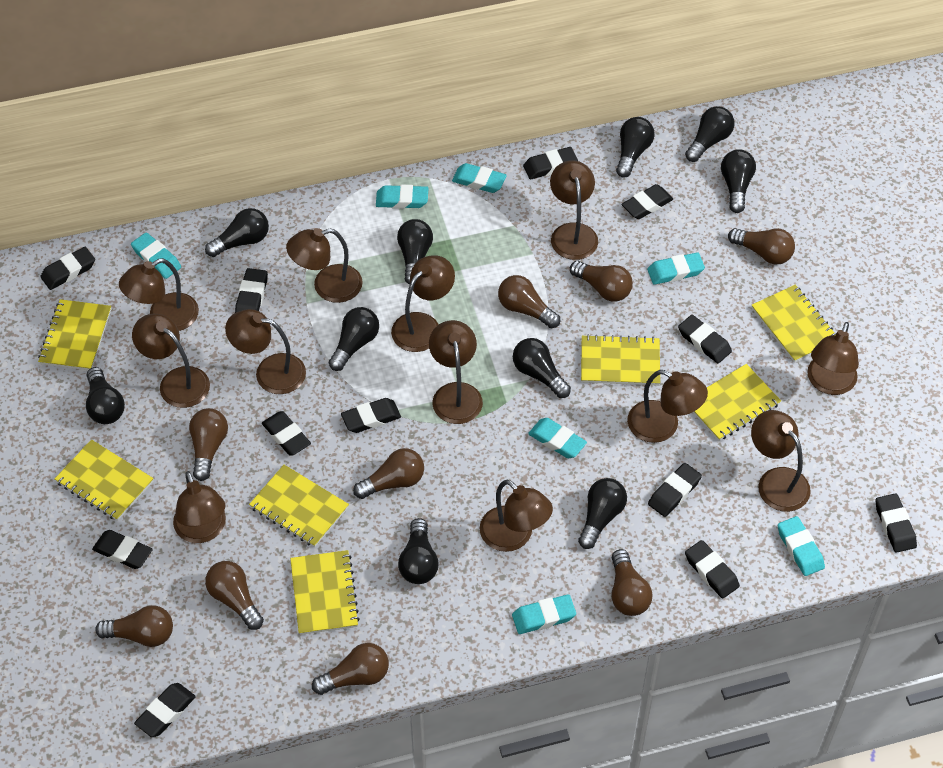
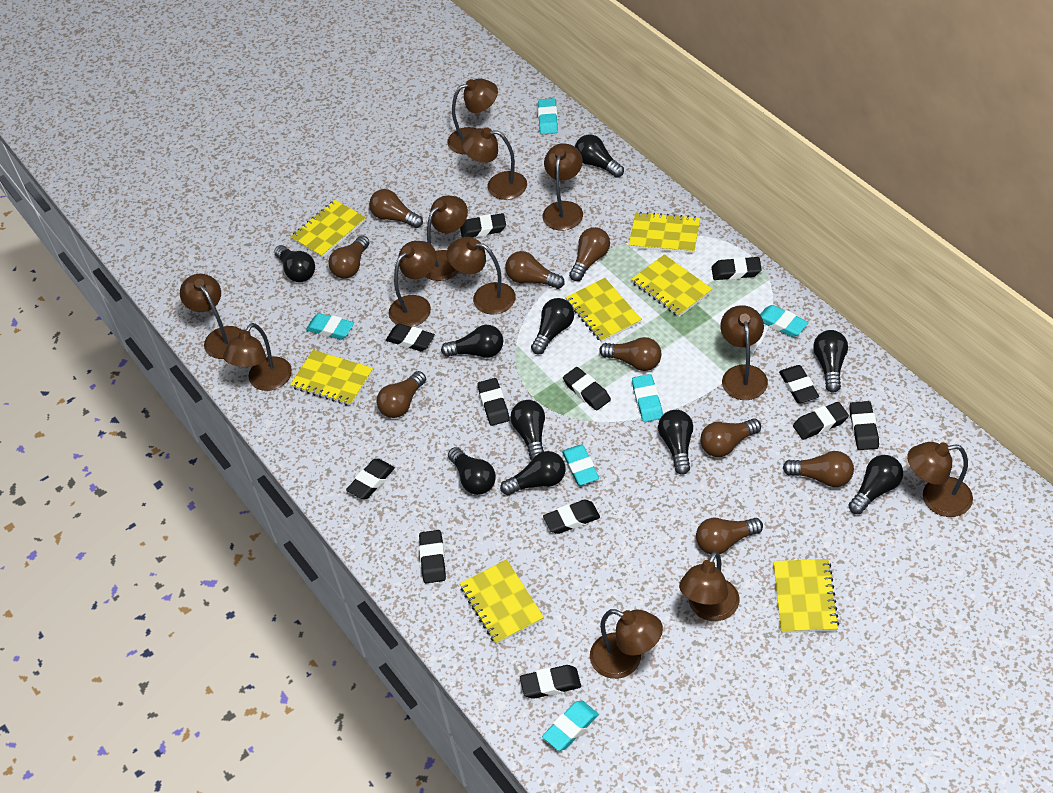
turquoise eraser: 7 -> 6

